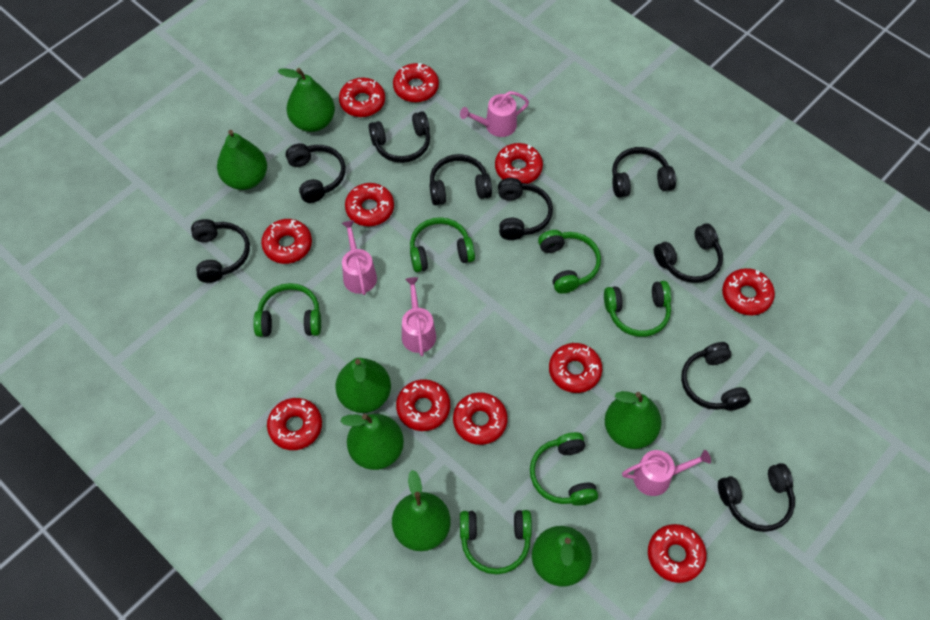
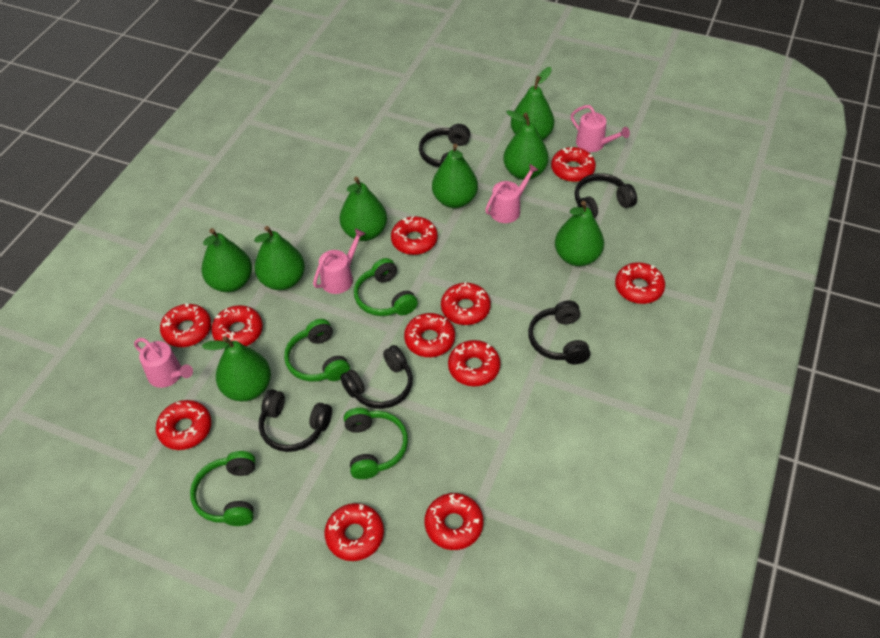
black headphones: 9 -> 5
green headphones: 6 -> 4
green pear: 7 -> 8

